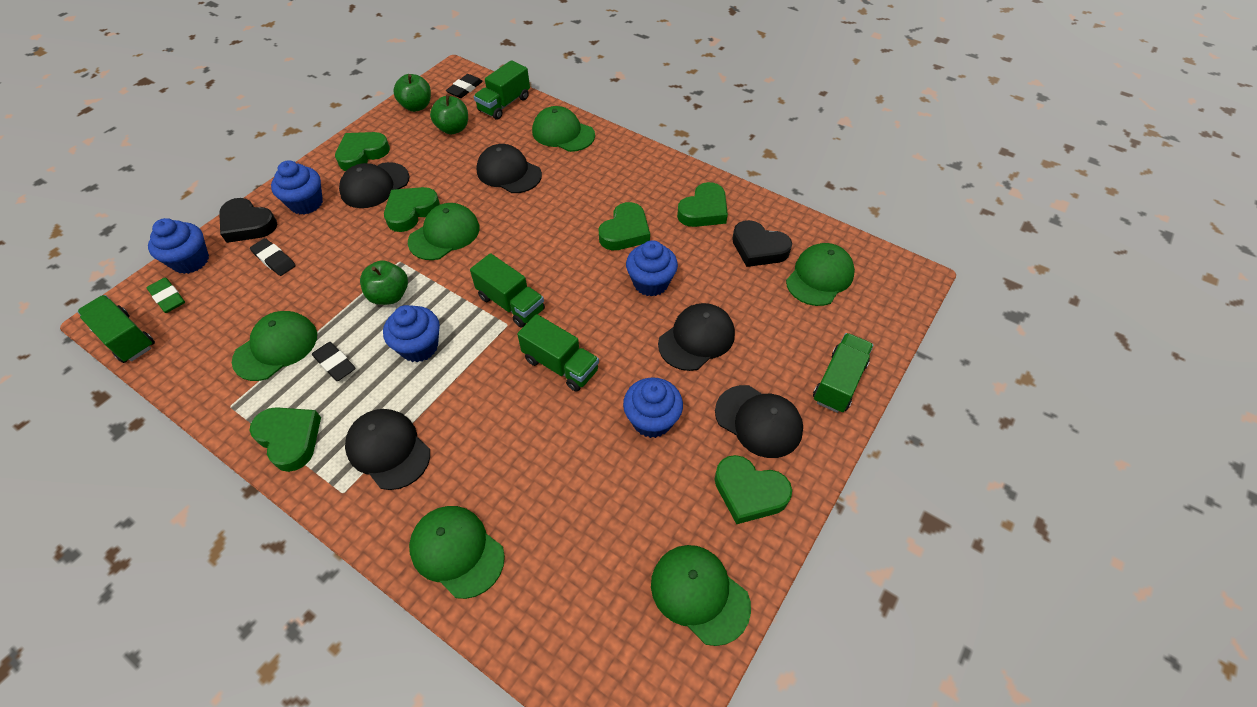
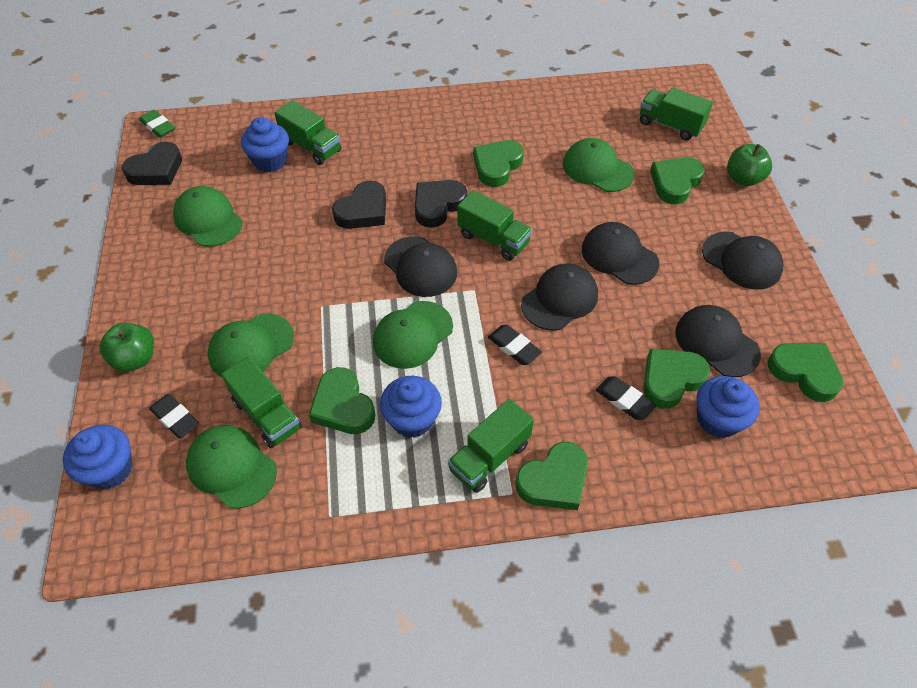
black heart: 2 -> 3
blue cupcake: 5 -> 4
green apple: 3 -> 2
green cap: 6 -> 5

